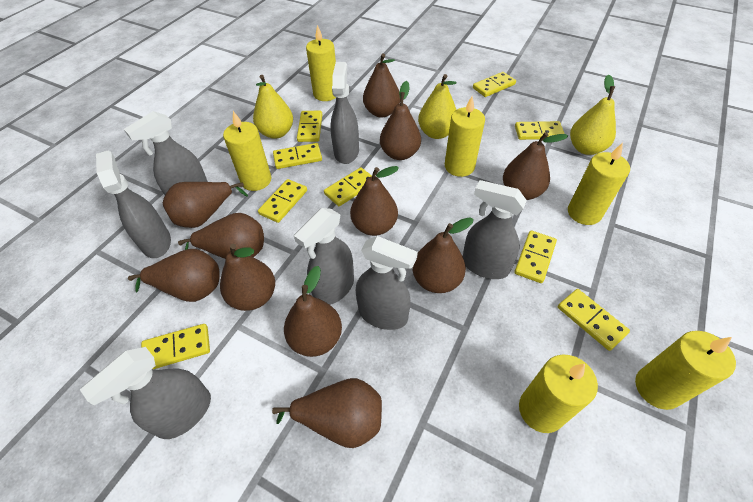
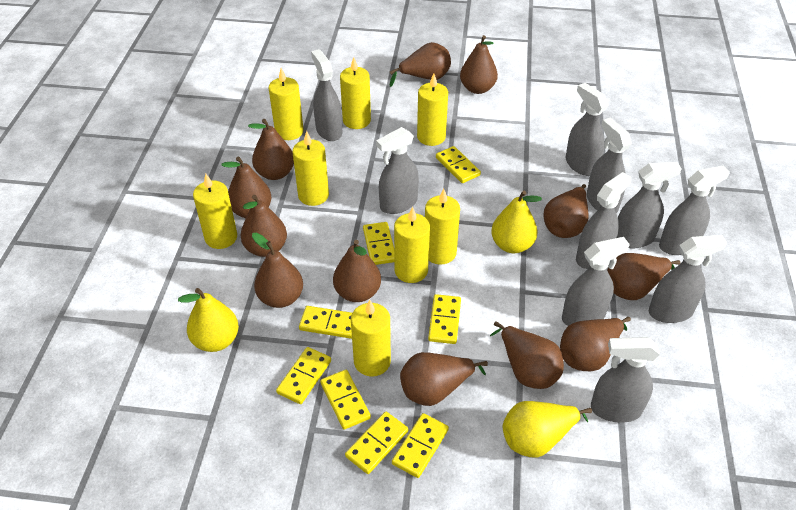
brown pear: 11 -> 12
grey spray bottle: 7 -> 10
yellow candle: 6 -> 8
yellow domino: 9 -> 8

